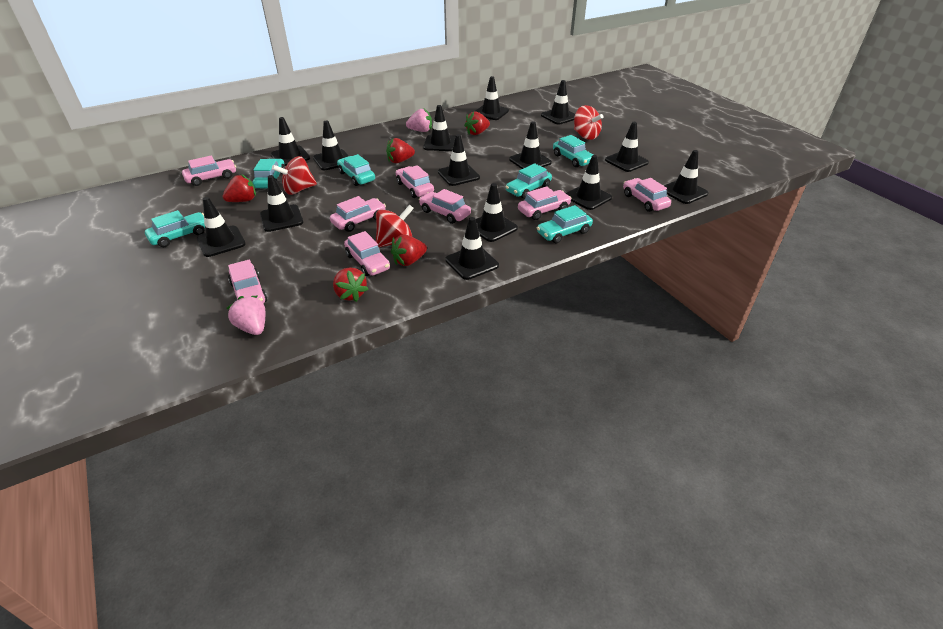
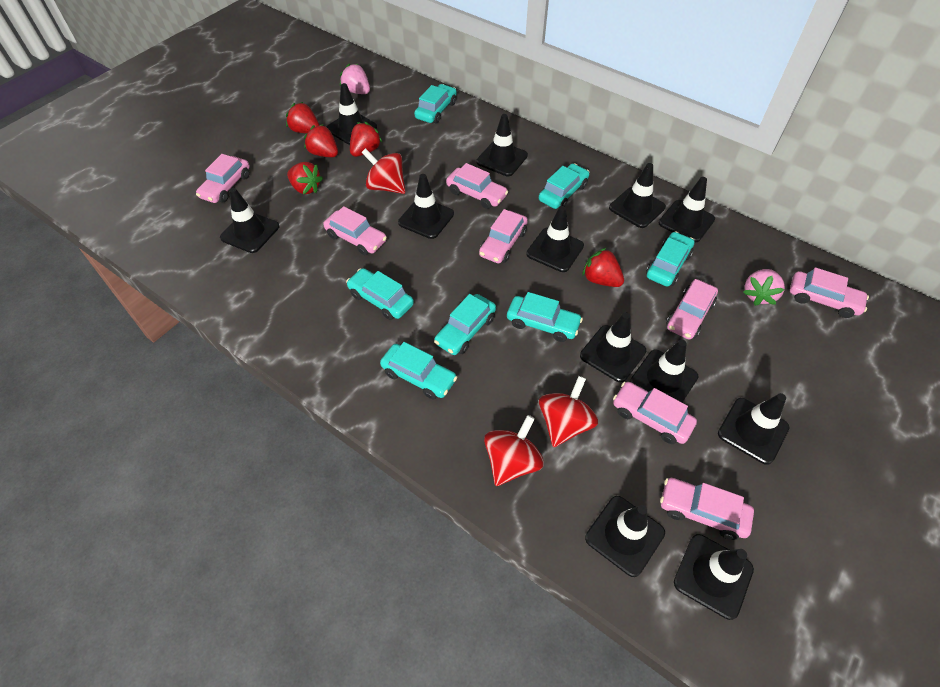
black traffic cone: 14 -> 12
turquoise car: 6 -> 7

